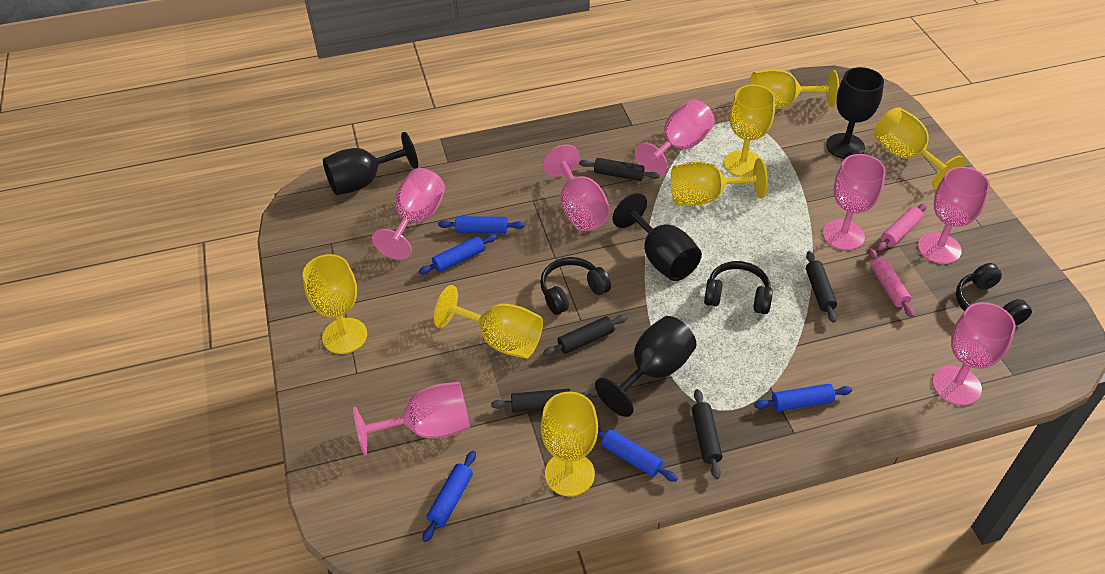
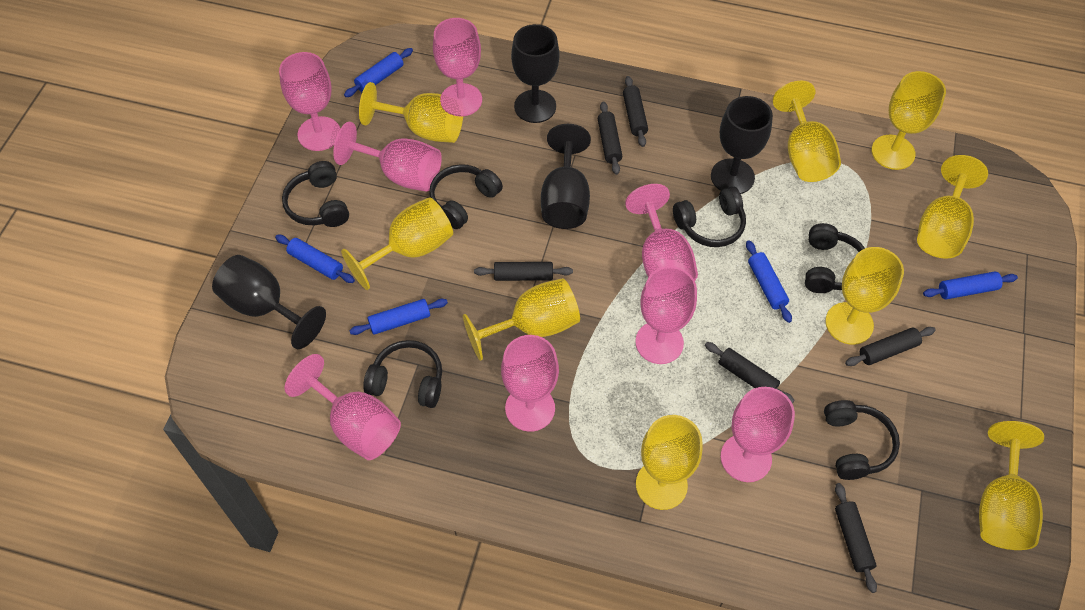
black headphones: 3 -> 6
black rolling pin: 5 -> 6
pink goblet: 7 -> 8
pink rolling pin: 2 -> 0
yellow goblet: 7 -> 9

